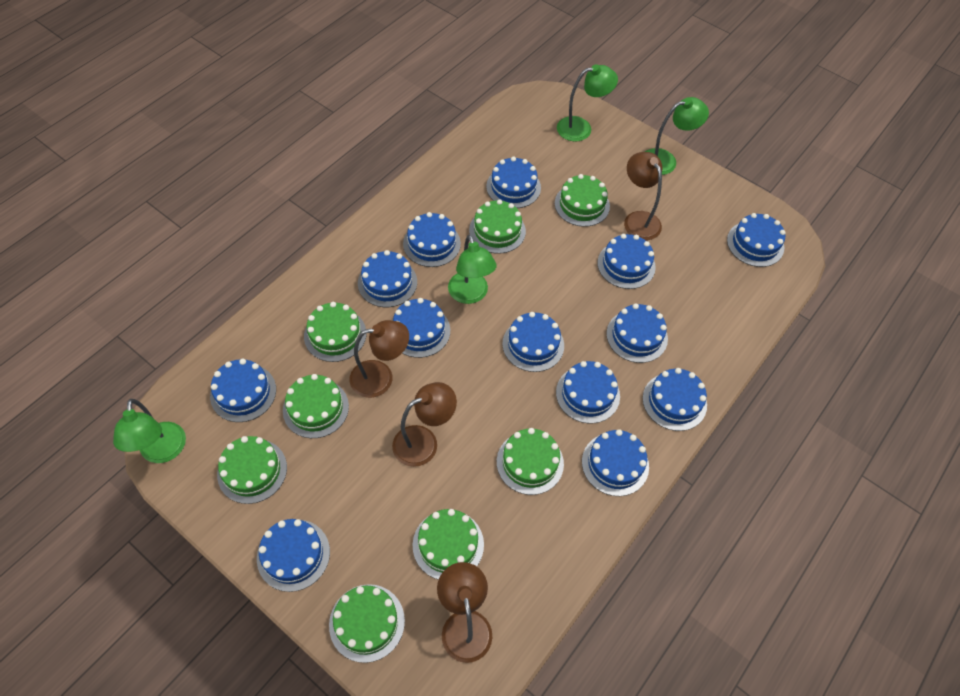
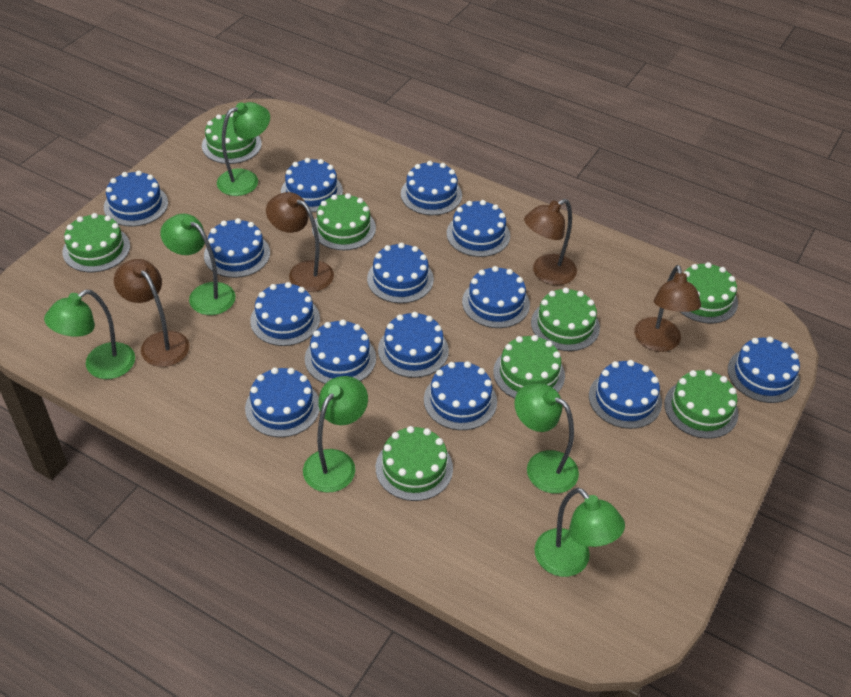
blue cake: 13 -> 14
green lamp: 4 -> 6

